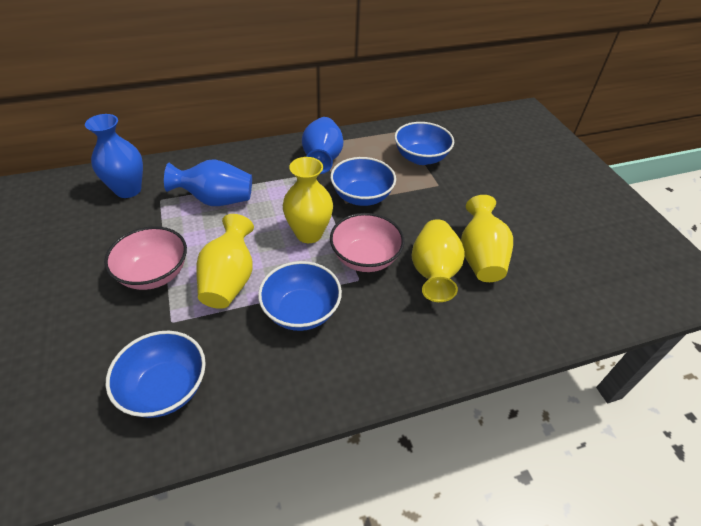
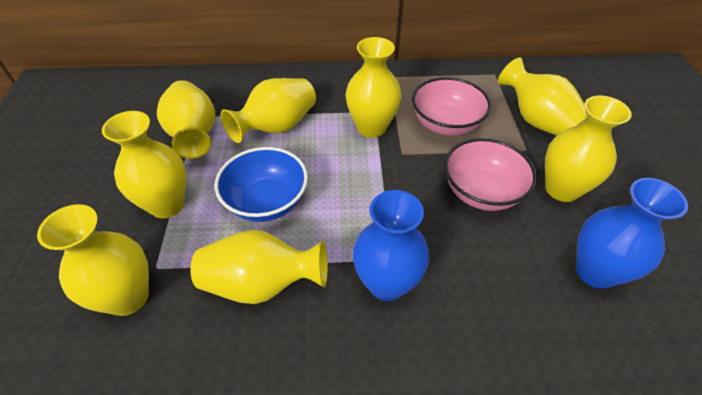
blue bowl: 4 -> 1
blue vase: 3 -> 2
yellow vase: 4 -> 8

